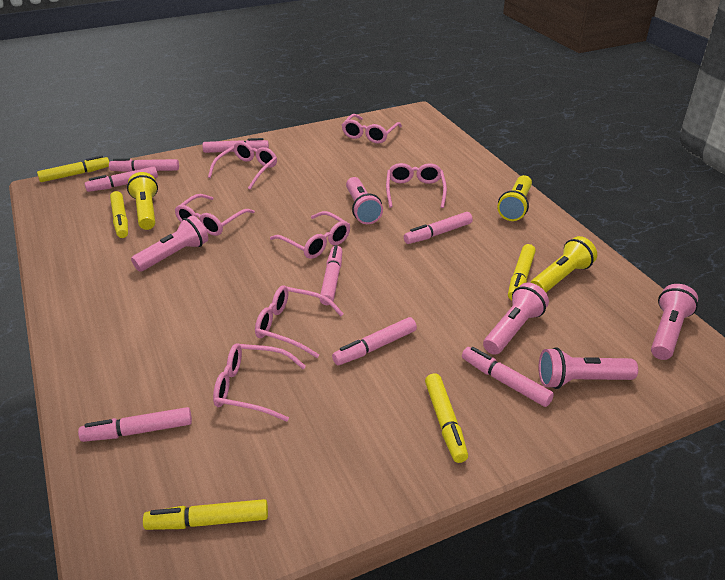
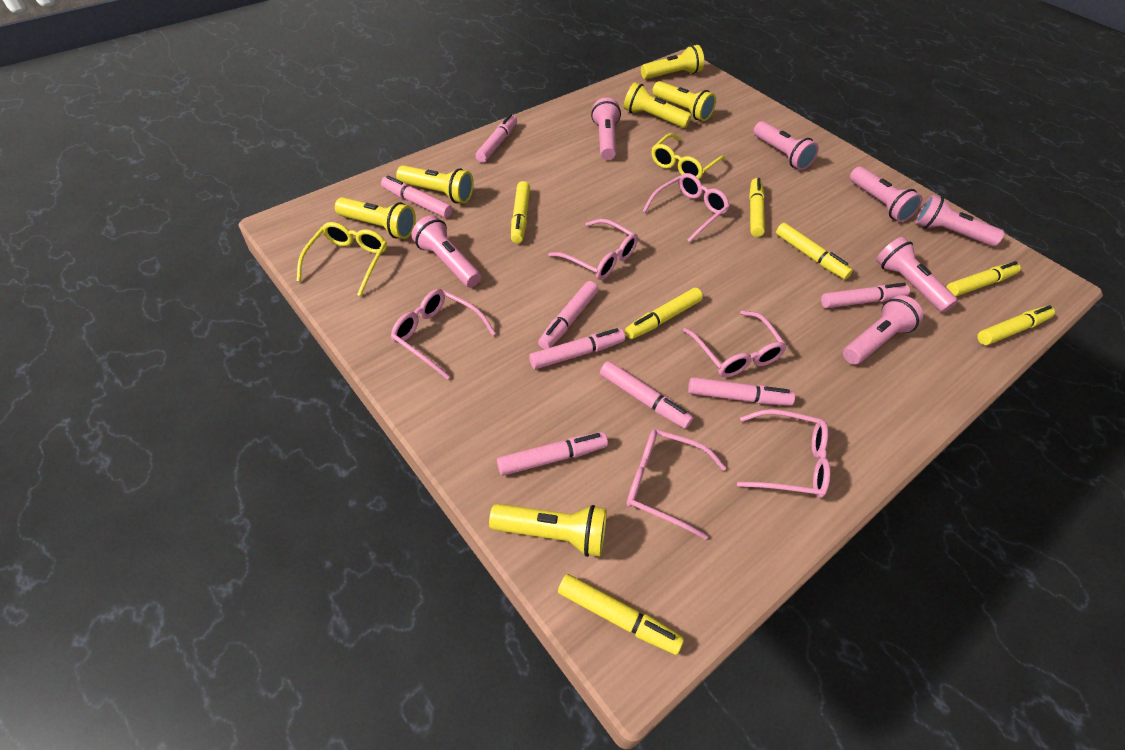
pink flashlight: 5 -> 7
pink glasses: 7 -> 6
yellow flashlight: 3 -> 6
yellow glasses: 0 -> 2
yellow marker: 5 -> 7

